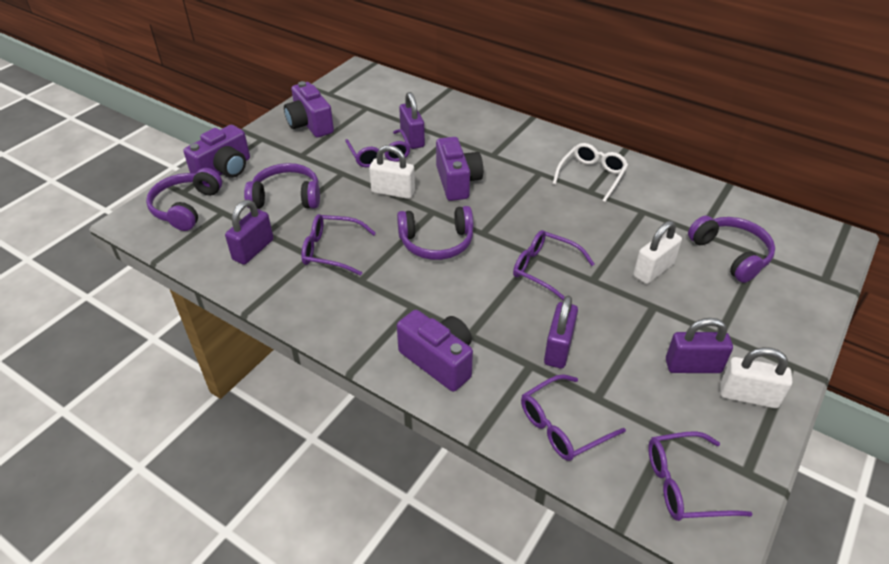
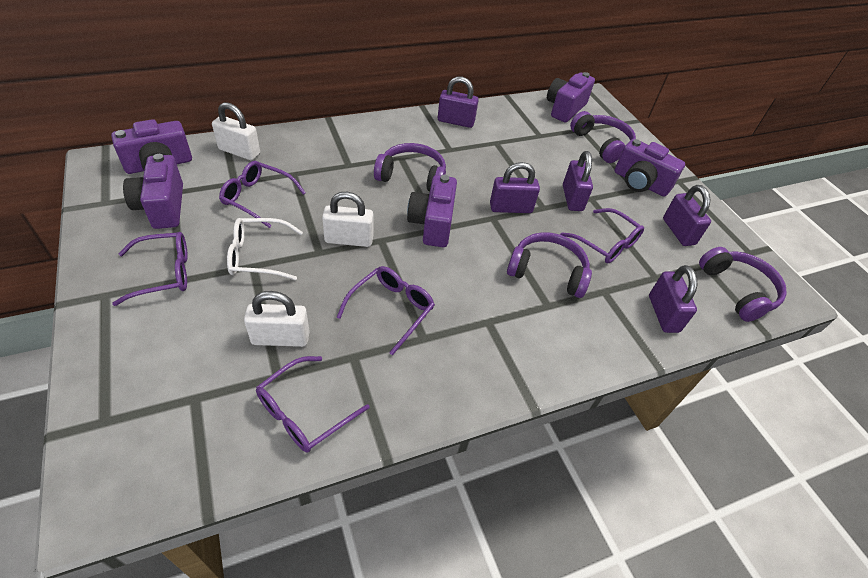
purple camera: 4 -> 5
purple padlock: 4 -> 5

